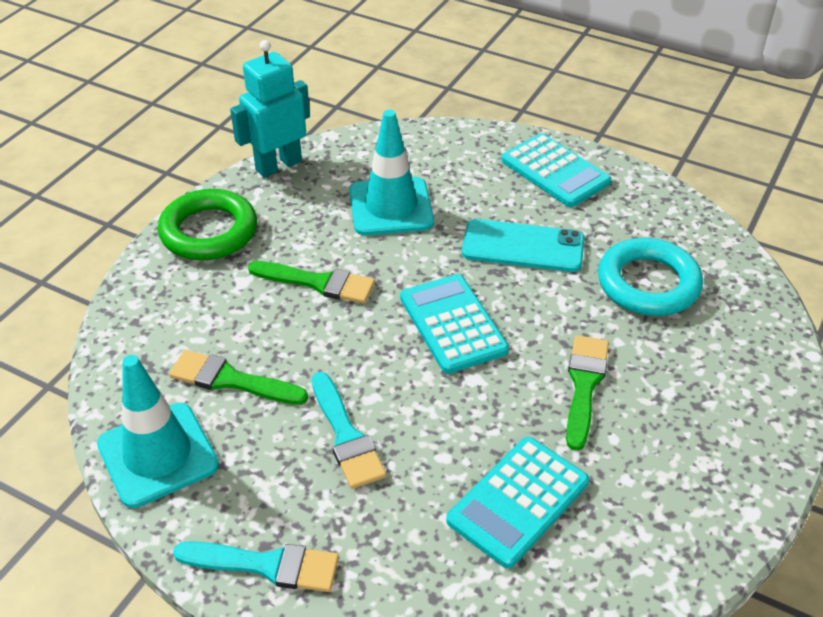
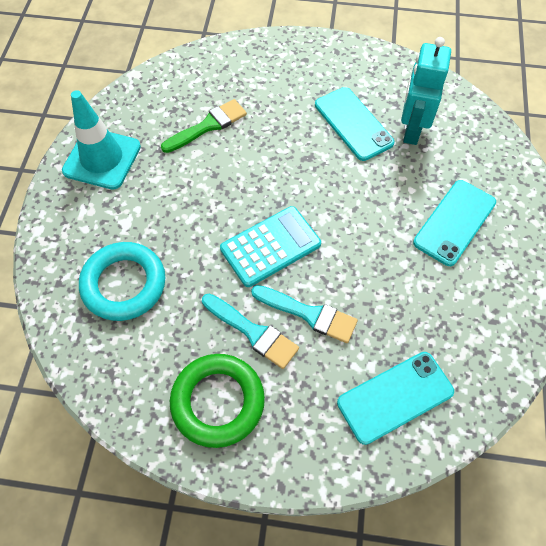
green brush: 3 -> 1
turquoise calculator: 3 -> 1
turquoise phone: 1 -> 3
turquoise traffic cone: 2 -> 1

